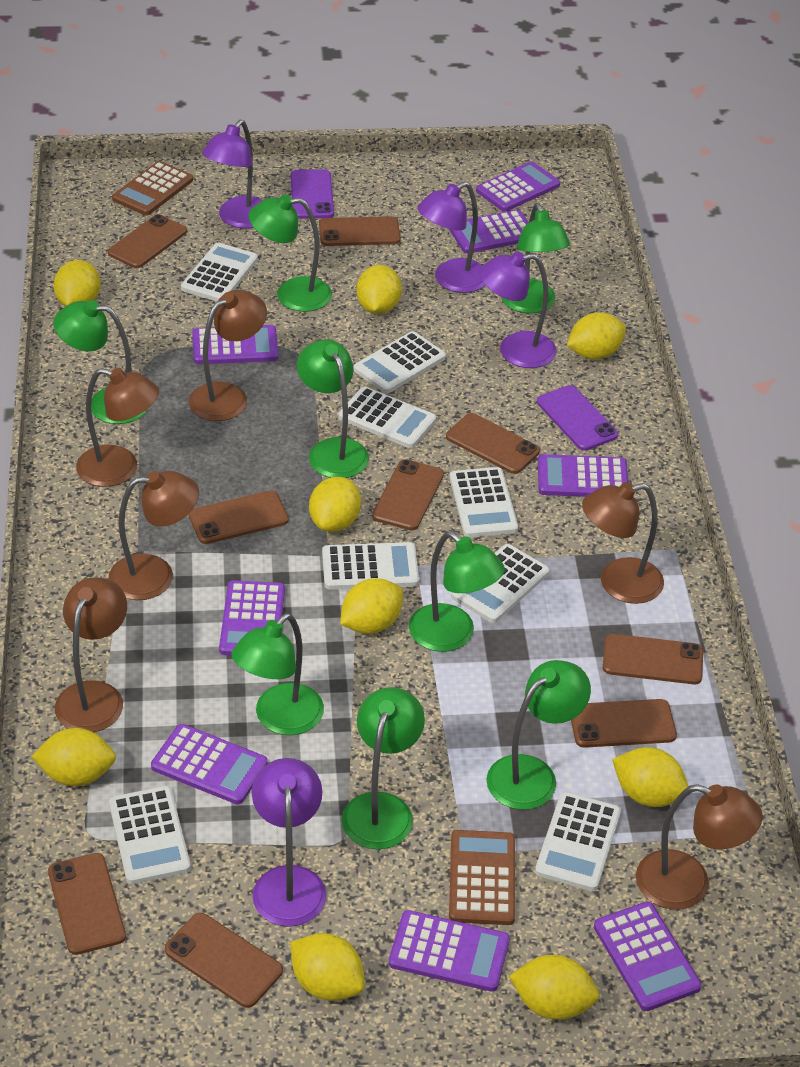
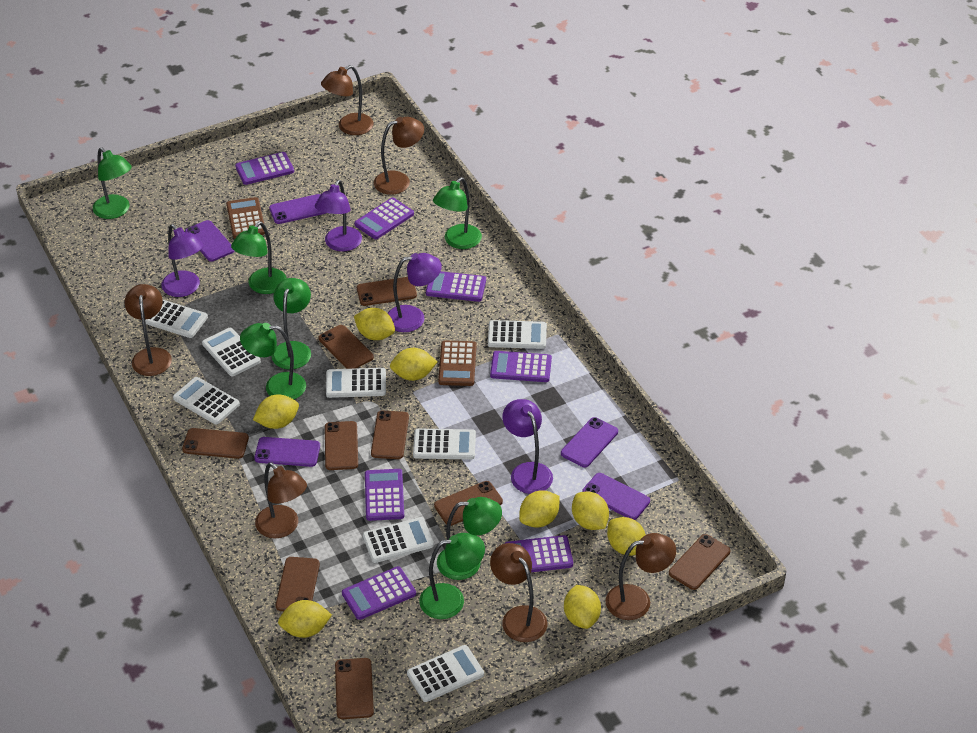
green lamp: 8 -> 7
purple calculator: 8 -> 7
purple phone: 2 -> 5
yellow lemon: 9 -> 8

